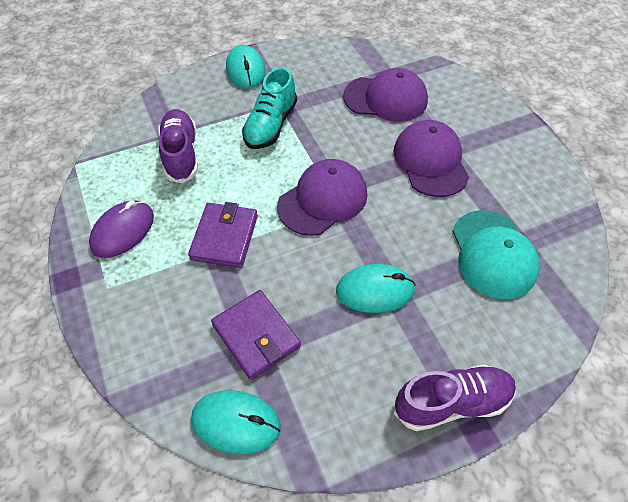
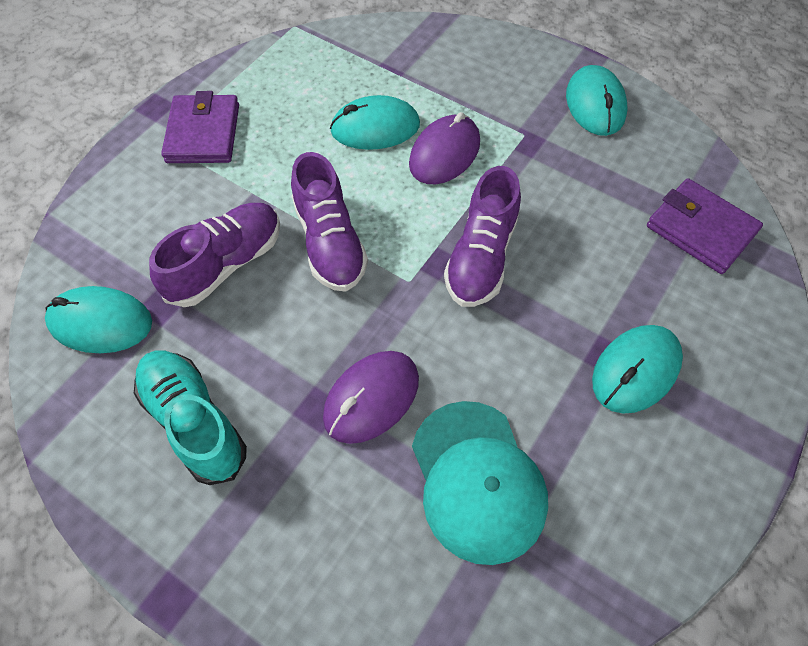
purple cap: 3 -> 0
purple mouse: 1 -> 2
purple shoe: 2 -> 3
turquoise mouse: 3 -> 4

